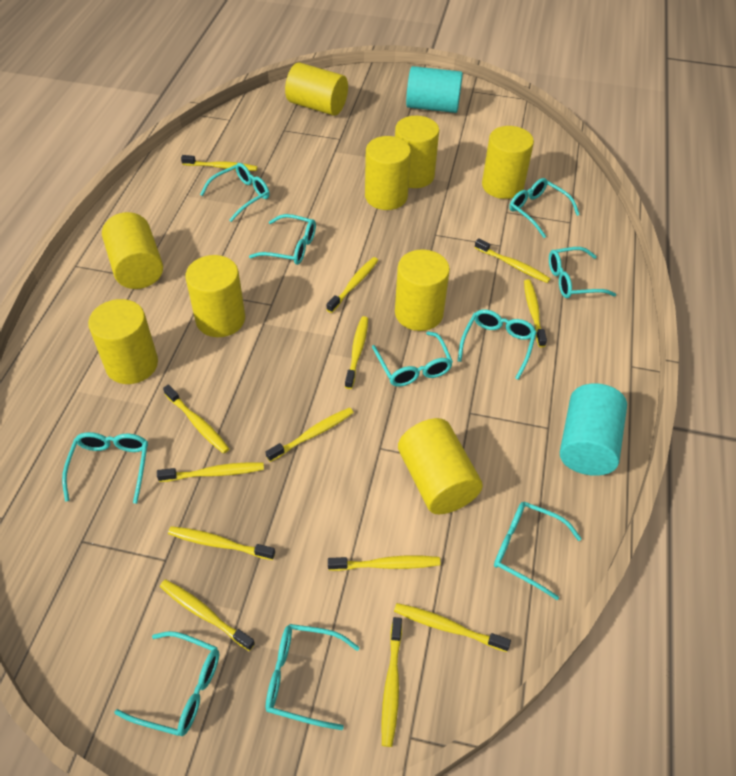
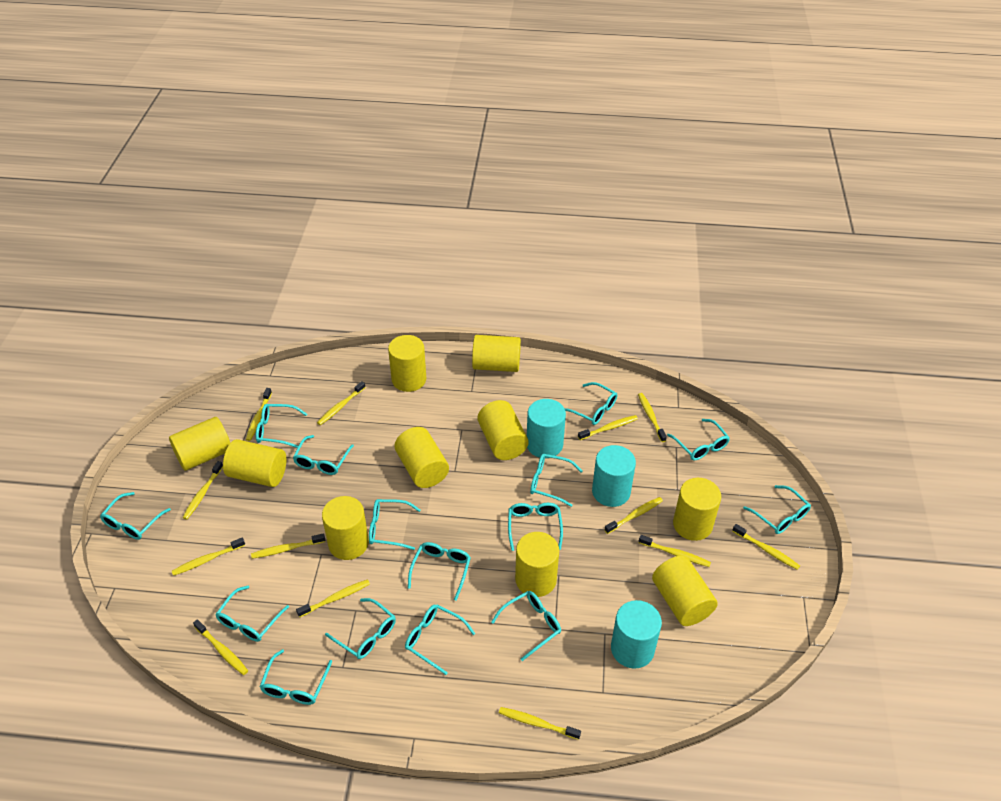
turquoise cylinder: 2 -> 3
turquoise glasses: 10 -> 15
yellow cylinder: 9 -> 10

